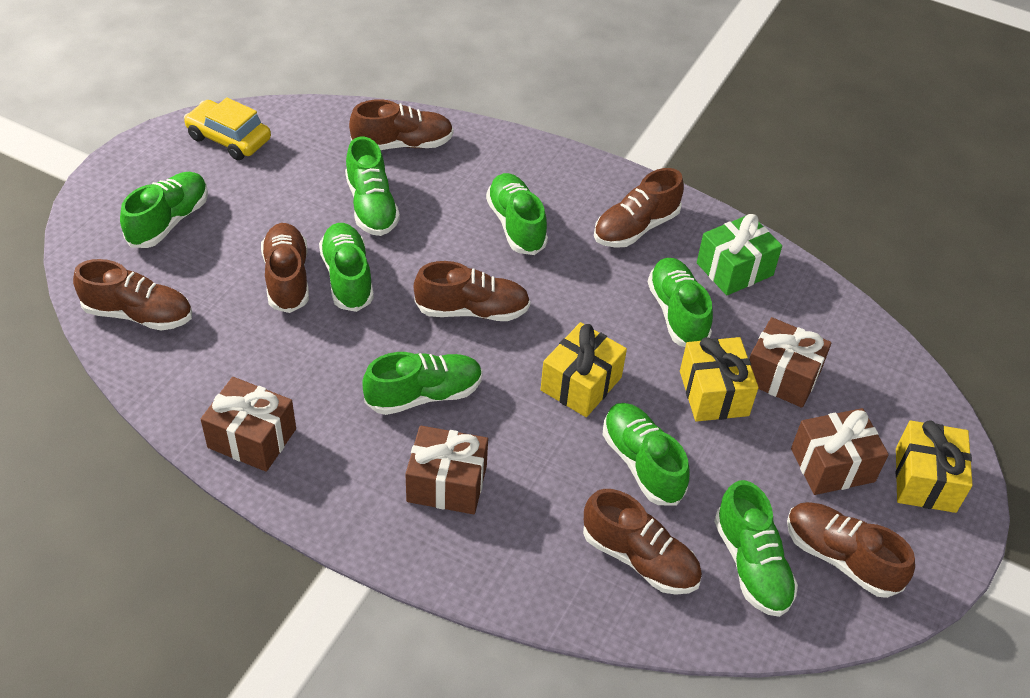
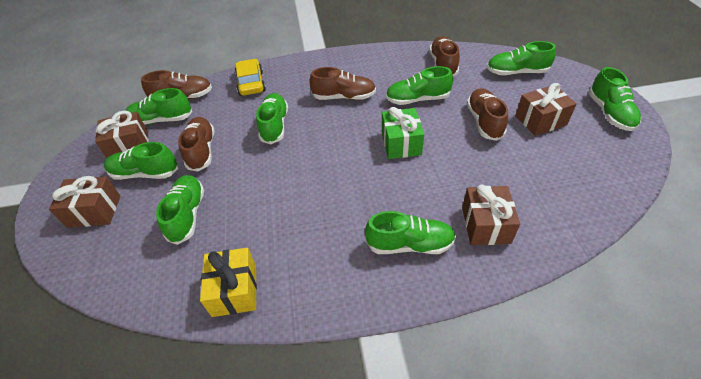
brown shoe: 7 -> 5
yellow gift: 3 -> 1

